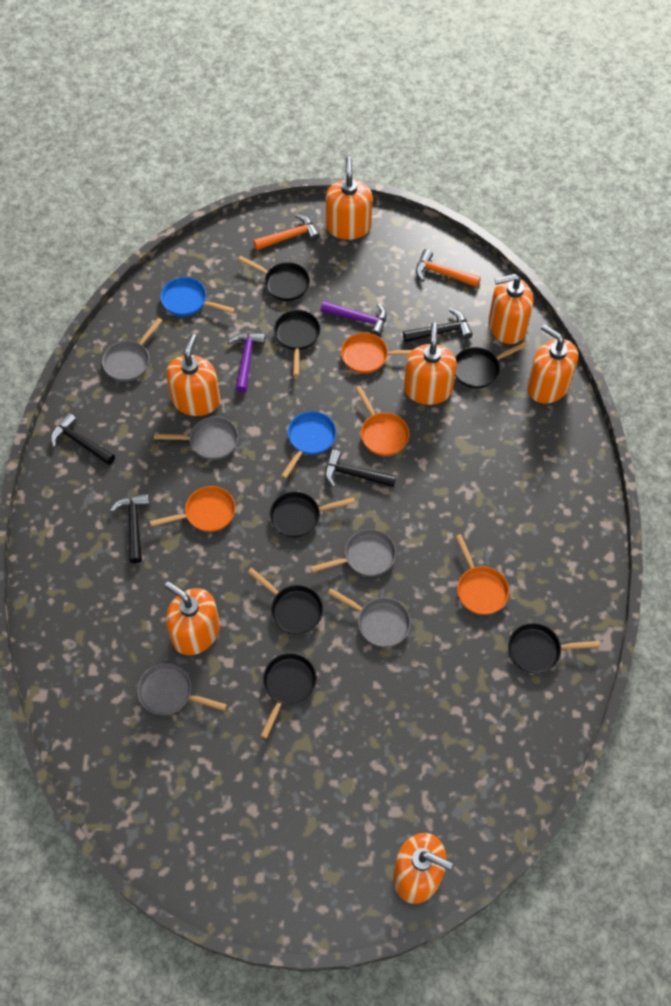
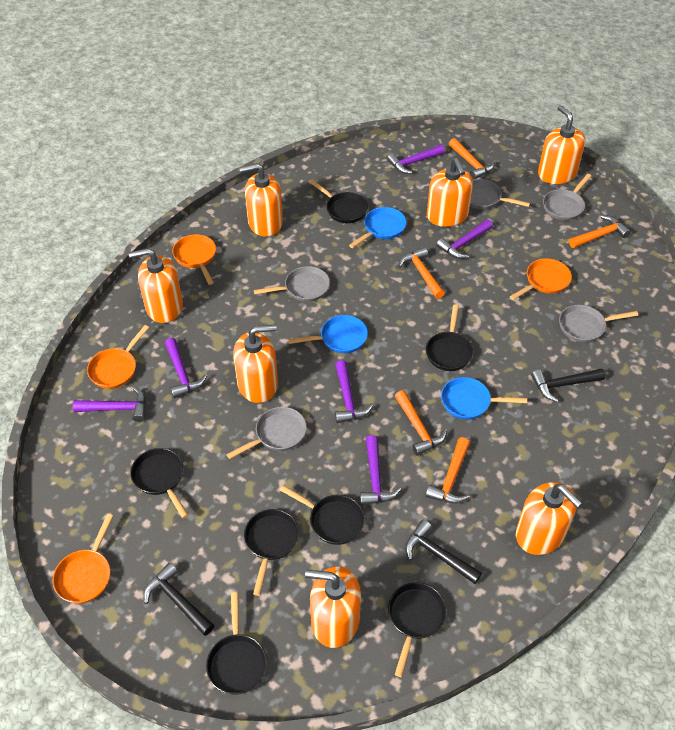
black hammer: 4 -> 3
blue pan: 2 -> 3
orange hammer: 2 -> 5
purple hammer: 2 -> 6

